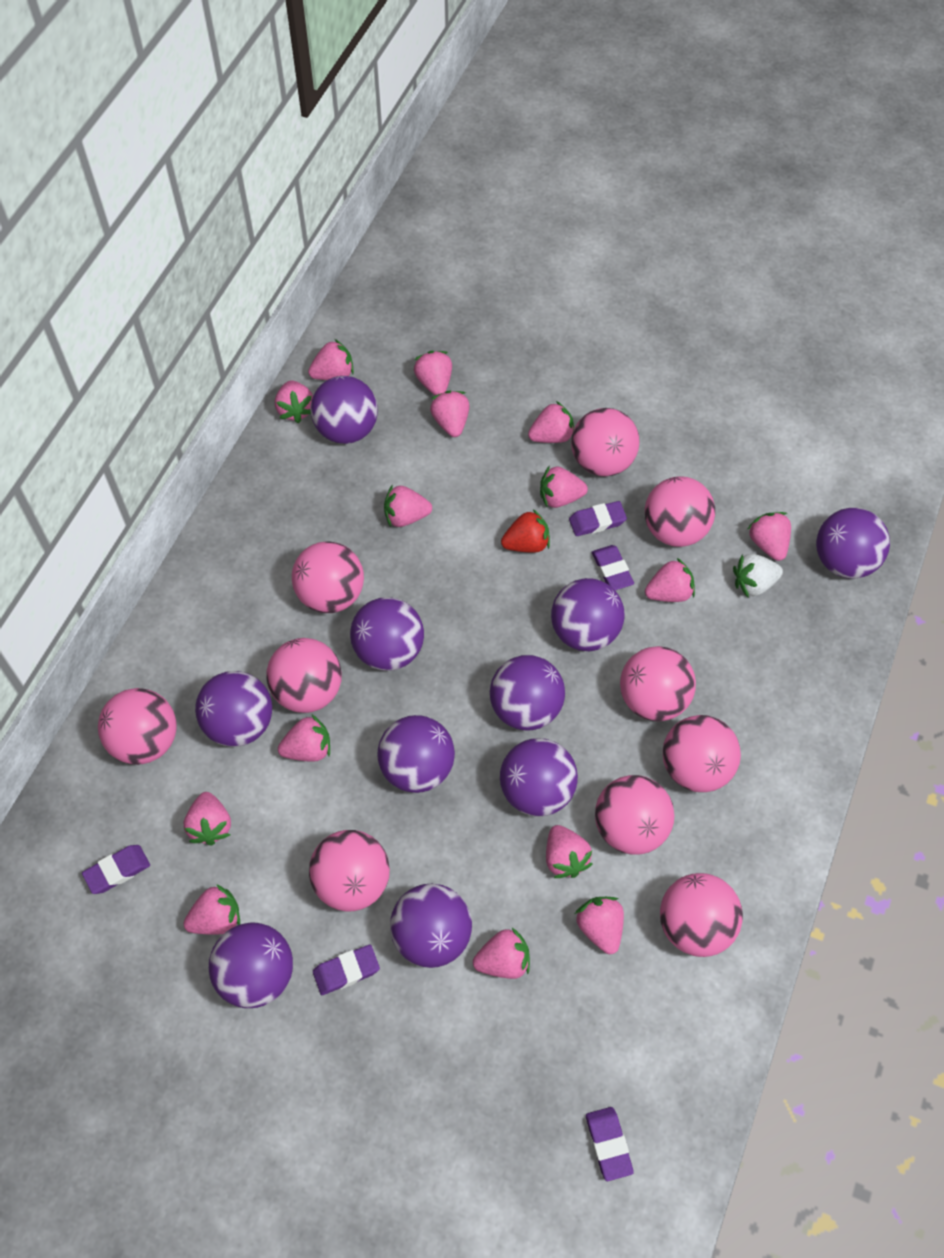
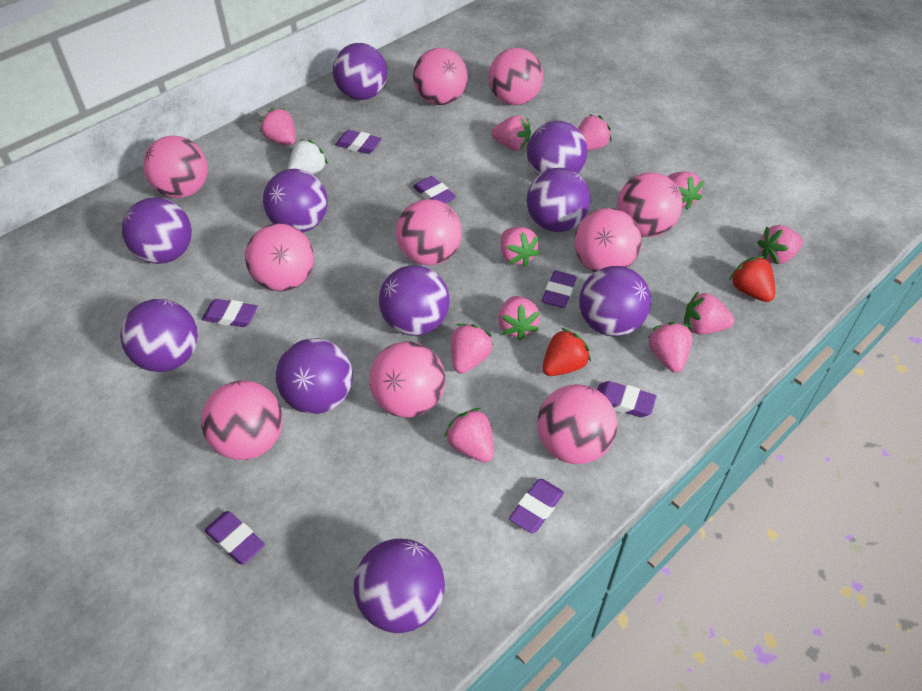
pink strawberry: 15 -> 11
purple eraser: 5 -> 7
red strawberry: 1 -> 2

